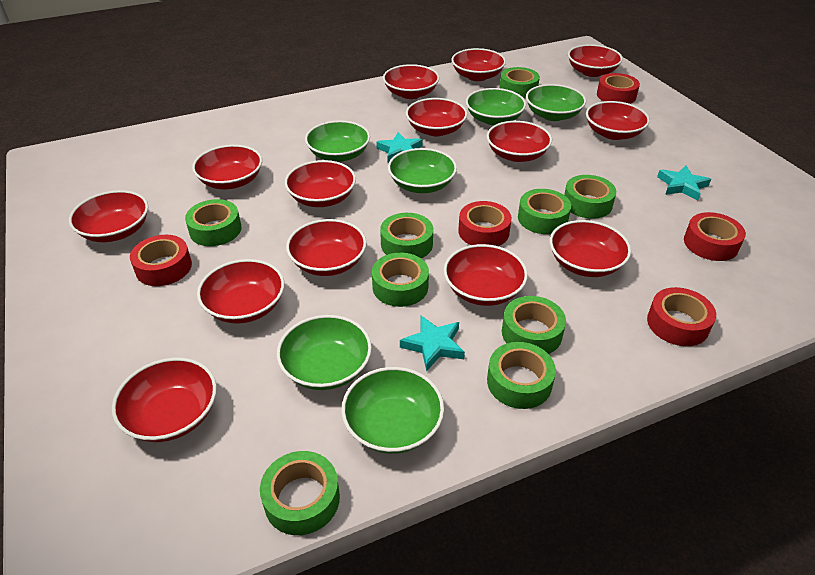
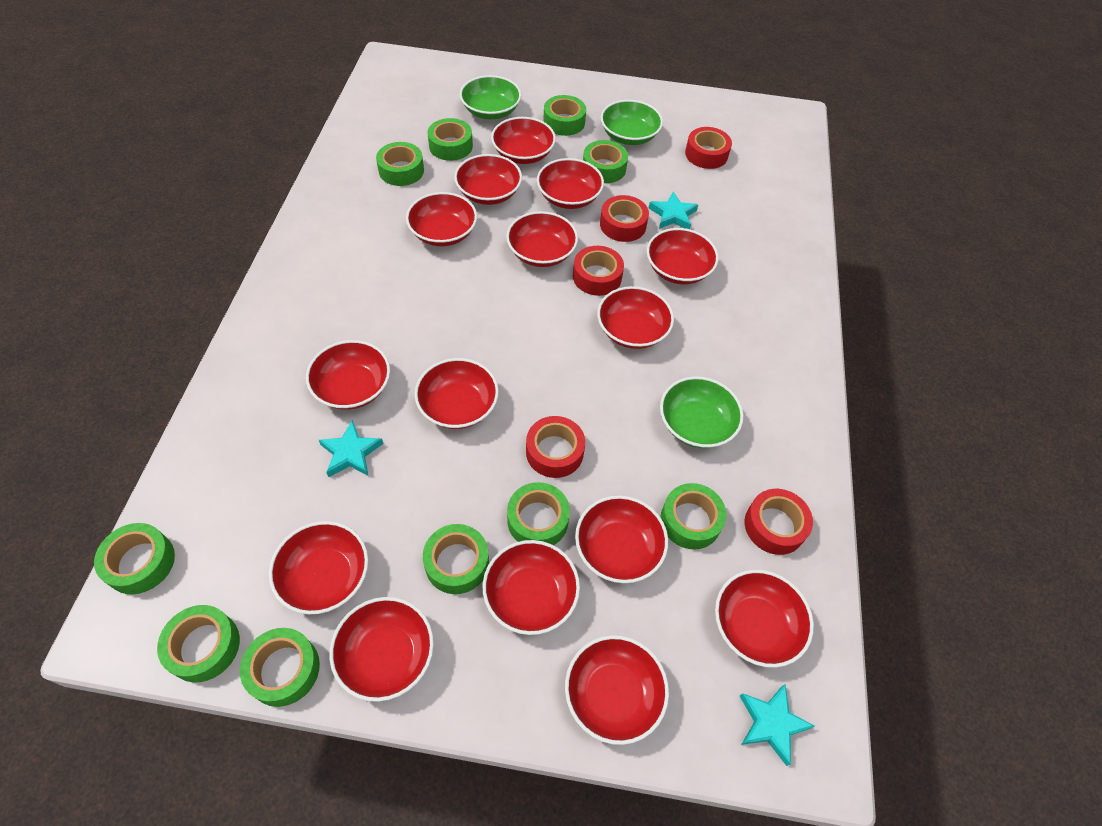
green bowl: 6 -> 3
green tape: 9 -> 10
red bowl: 14 -> 15

